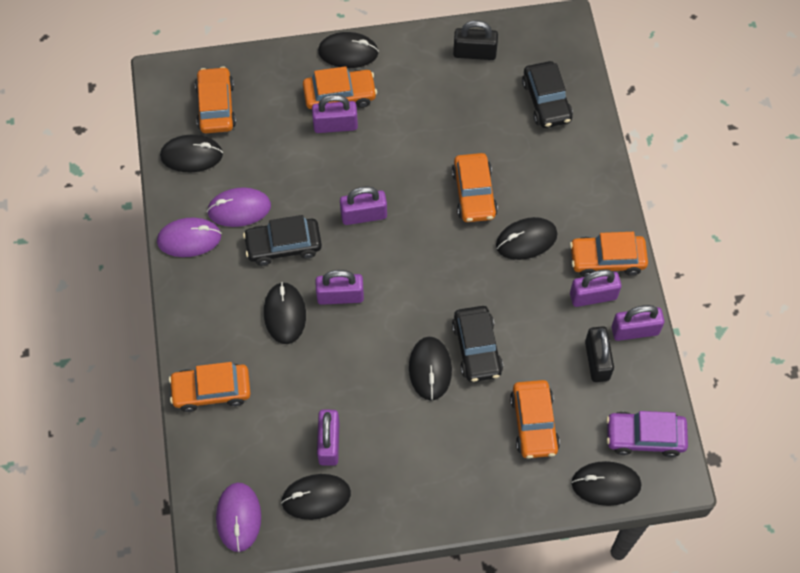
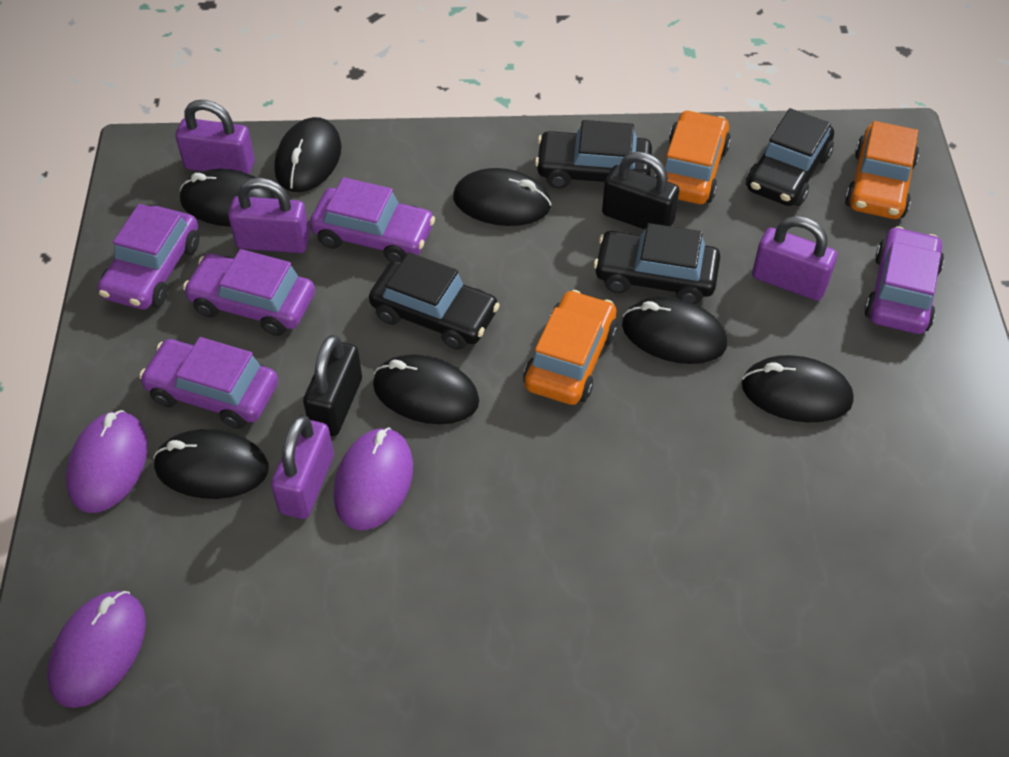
black car: 3 -> 4
orange car: 6 -> 3
purple car: 1 -> 5
purple padlock: 6 -> 4

